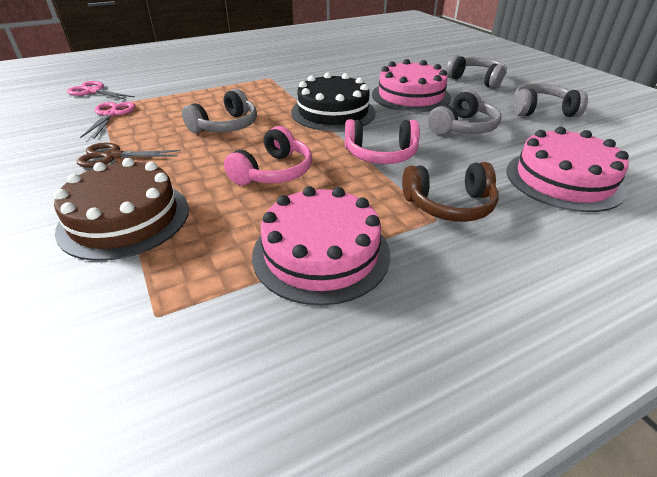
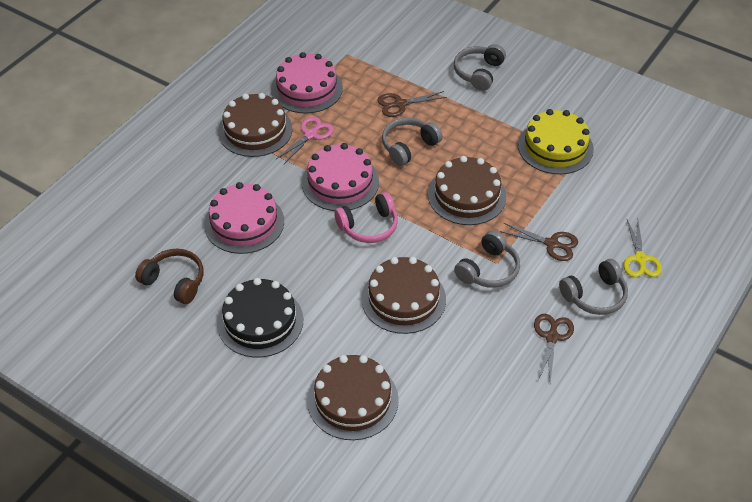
brown cake: 1 -> 4
brown scissors: 1 -> 3
pink headphones: 2 -> 1
pink scissors: 2 -> 1
yellow cake: 0 -> 1
yellow scissors: 0 -> 1

